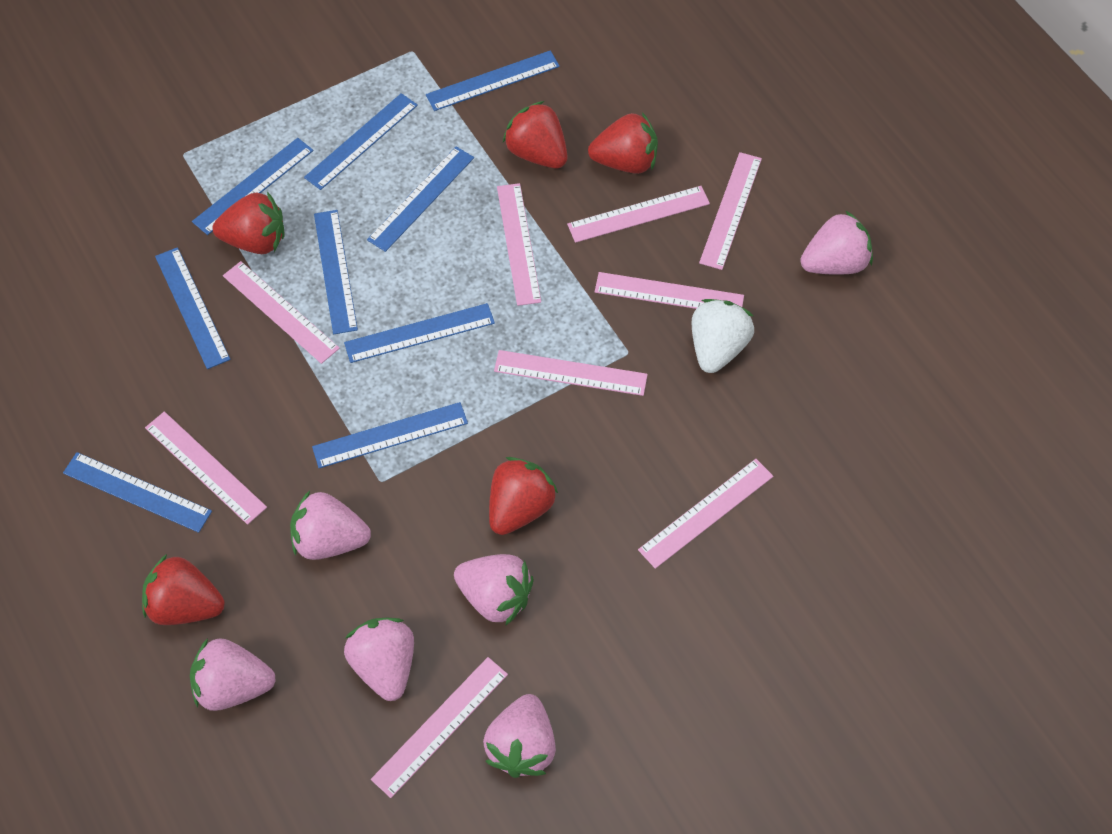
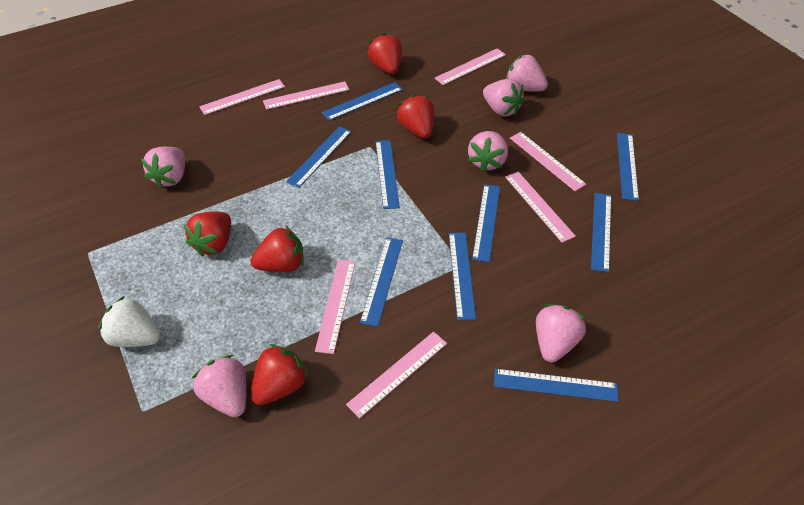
pink ruler: 9 -> 7

